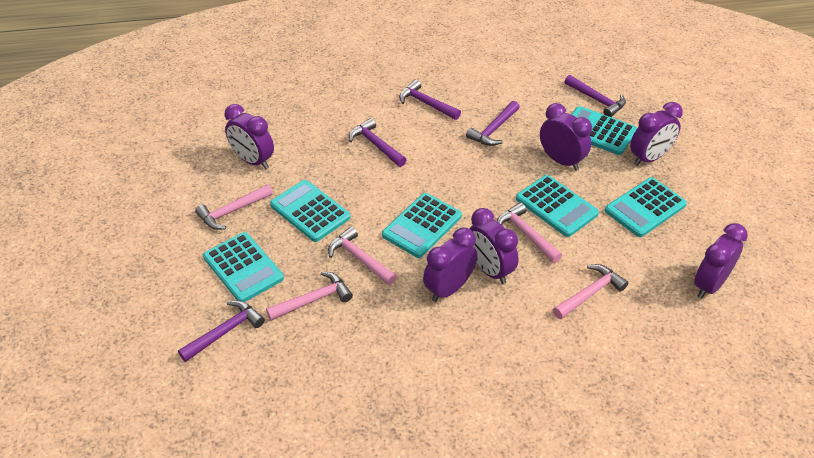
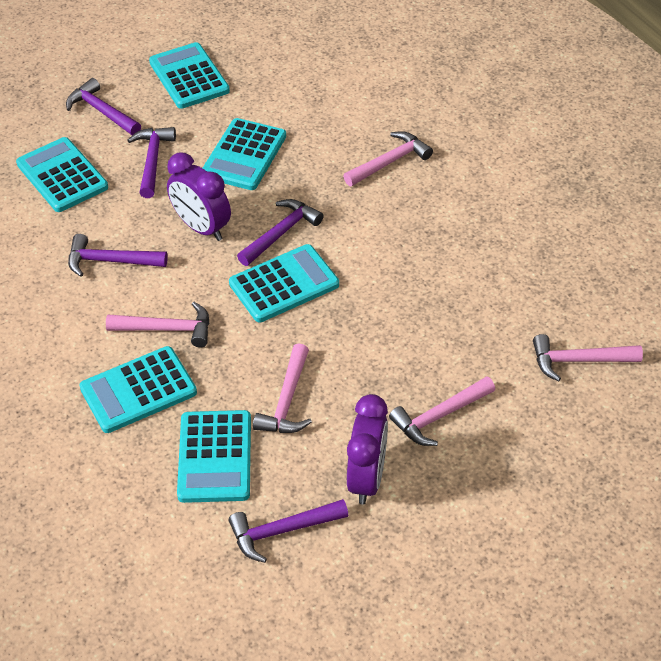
purple clock: 6 -> 2

